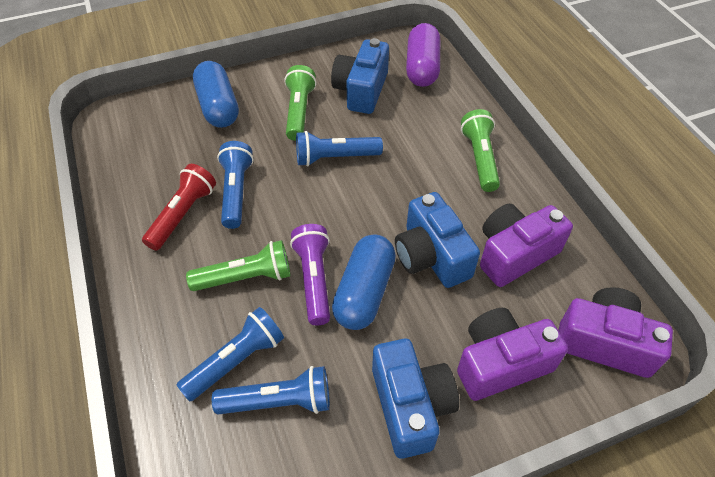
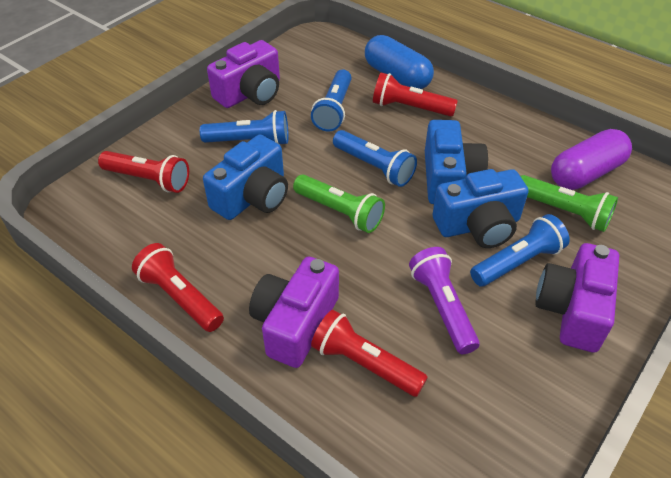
blue capsule: 2 -> 1
green flashlight: 3 -> 2
red flashlight: 1 -> 4

